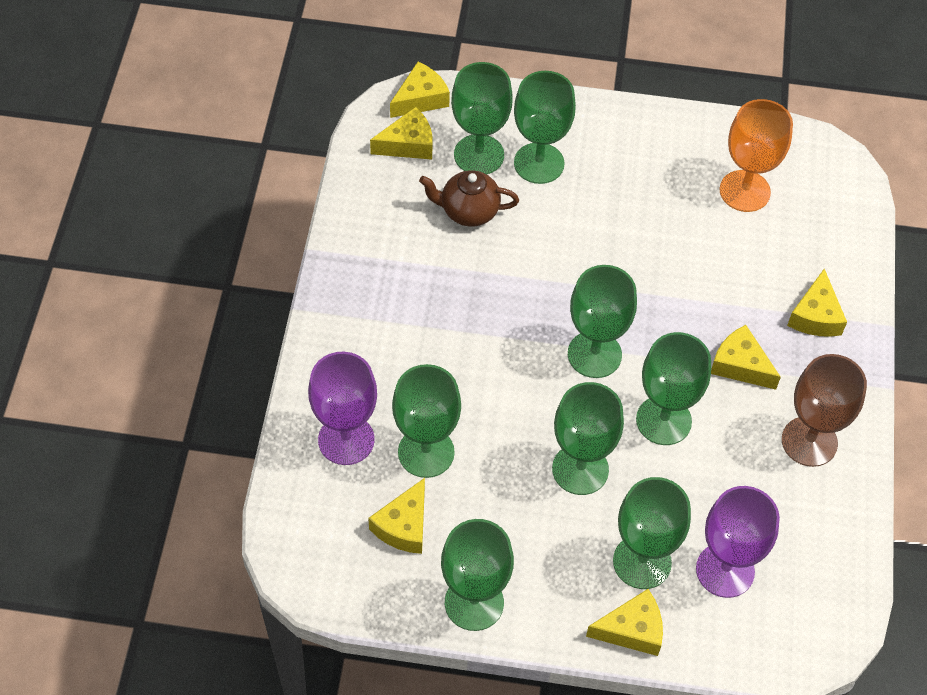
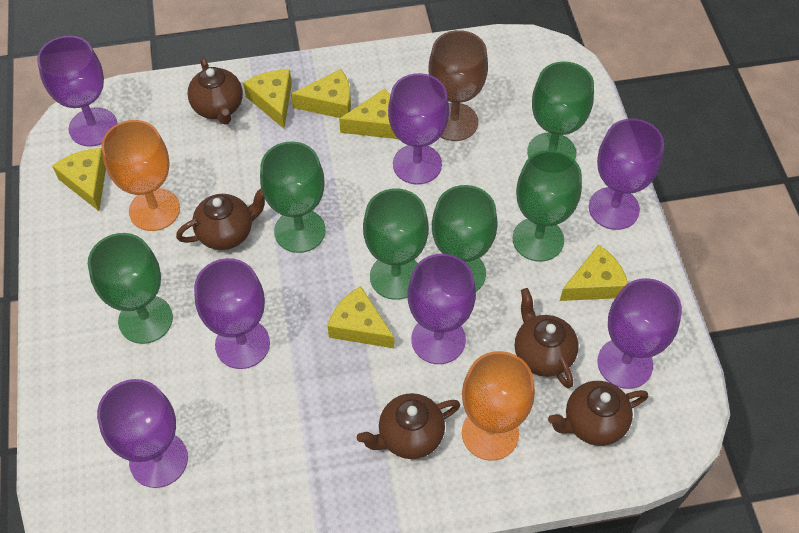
brown teapot: 1 -> 5
green goblet: 8 -> 6
orange goblet: 1 -> 2
purple goblet: 2 -> 7

